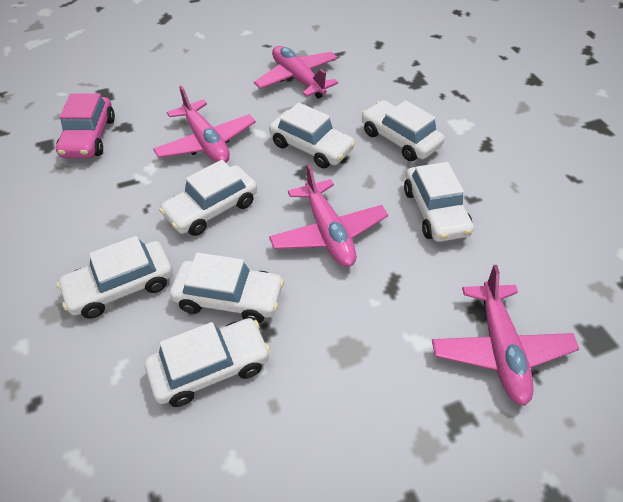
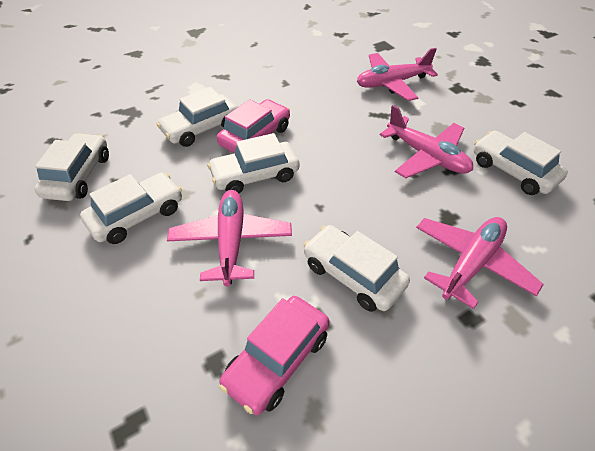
pink car: 1 -> 2
white car: 7 -> 6

